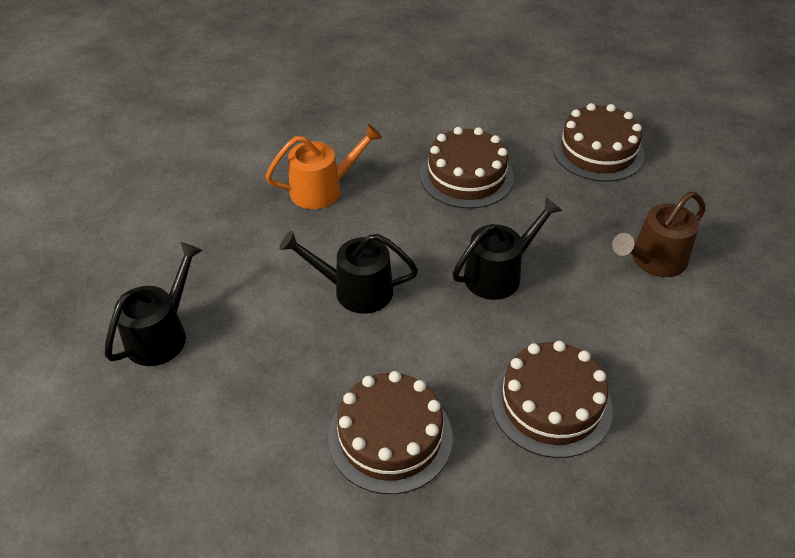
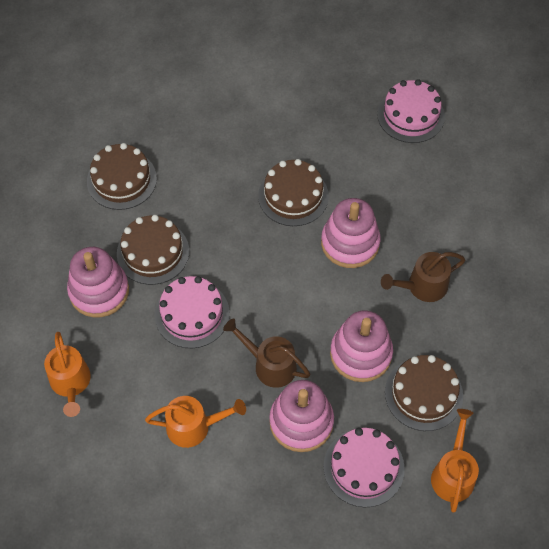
black watering can: 3 -> 0
brown watering can: 1 -> 2
orange watering can: 1 -> 3
pink cake: 0 -> 3
pink stacking toy: 0 -> 4

